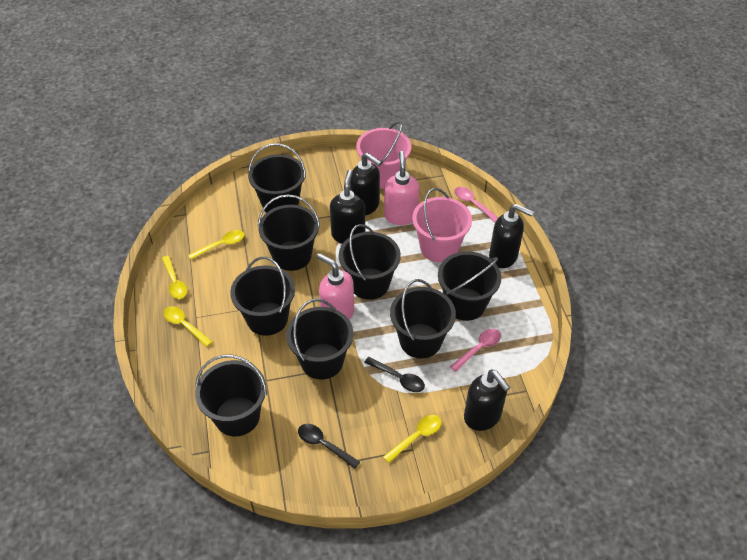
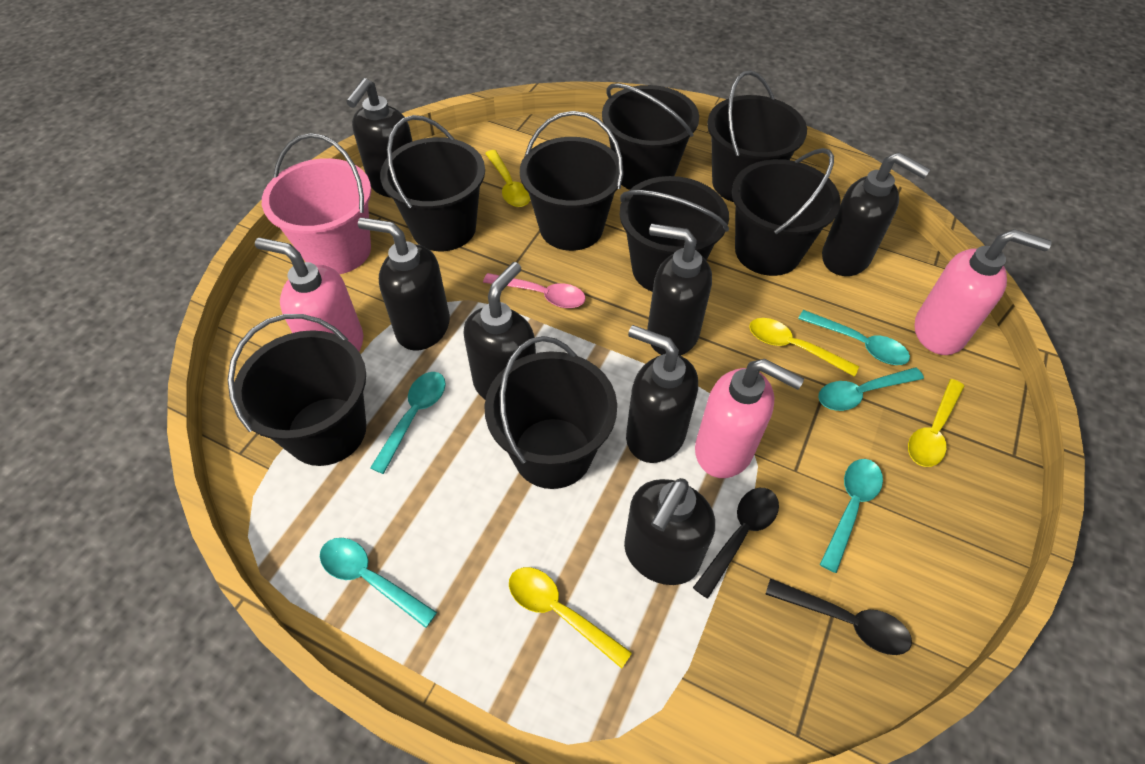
black soap dispenser: 4 -> 7
pink bucket: 2 -> 1
pink soap dispenser: 2 -> 3
pink spoon: 2 -> 1
turquoise spoon: 0 -> 5

